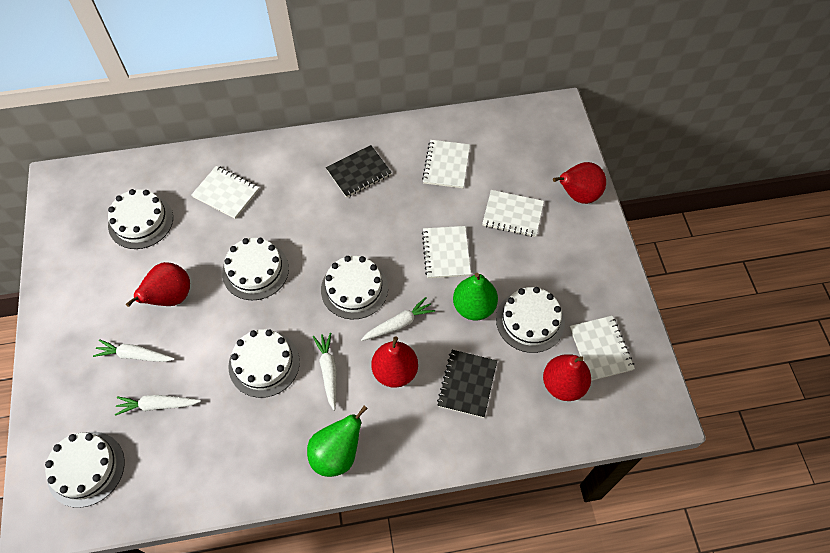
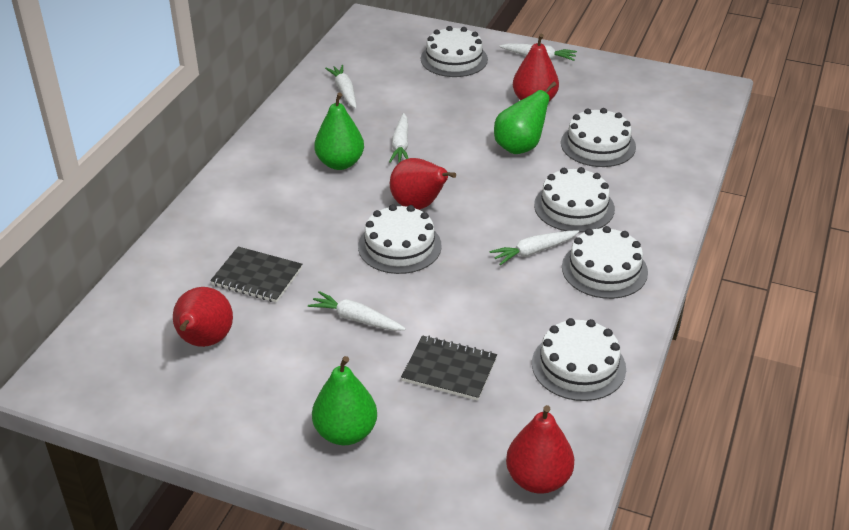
green pear: 2 -> 3
white carrot: 4 -> 5
white notebook: 5 -> 0

